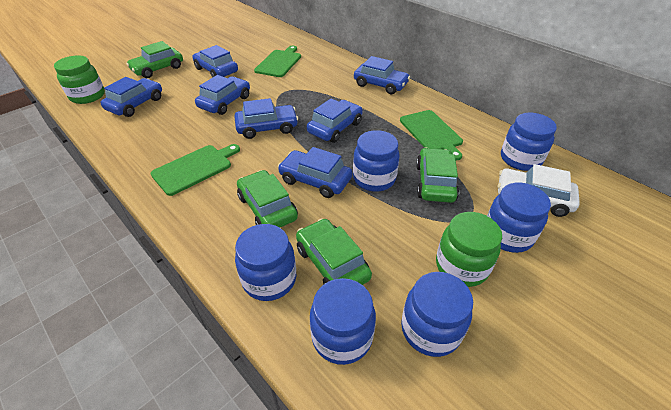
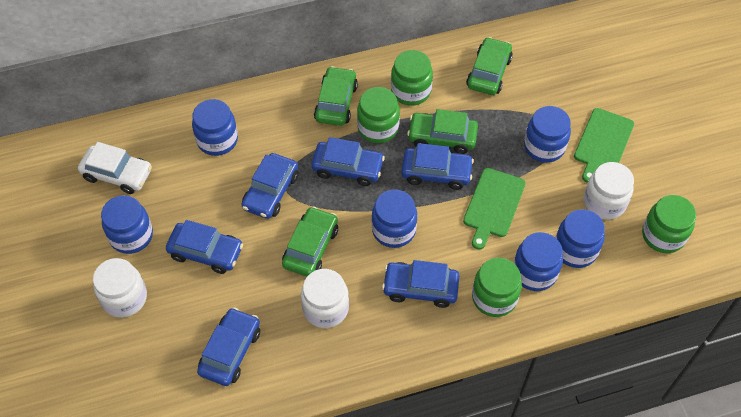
blue car: 7 -> 6
green cutting board: 3 -> 2
green jar: 2 -> 4
white jar: 0 -> 3

